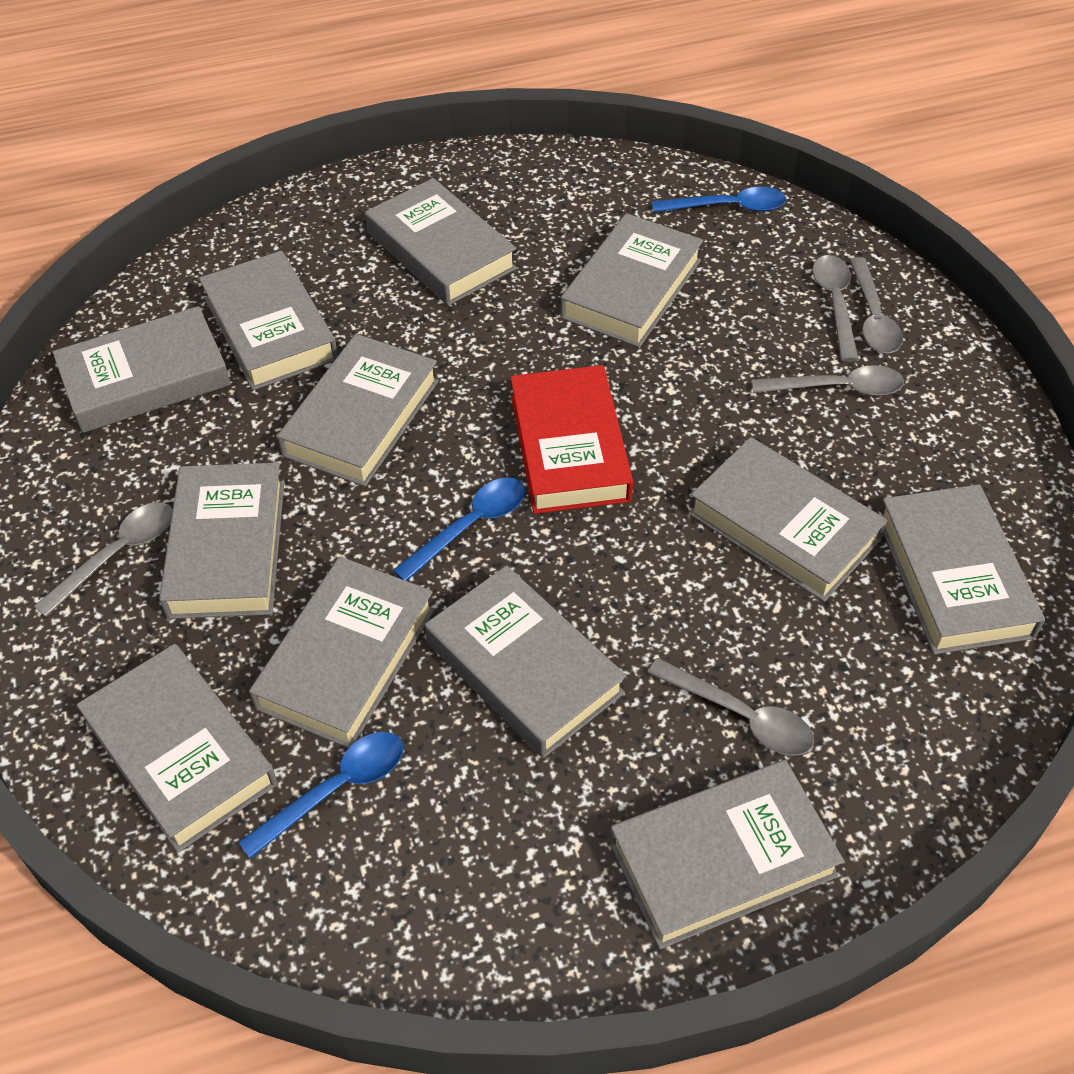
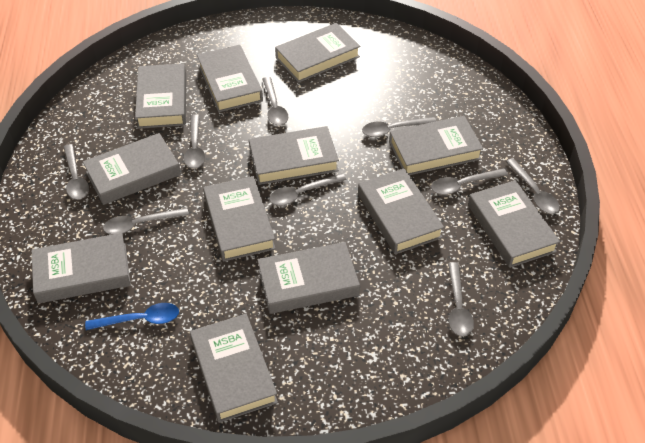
blue spoon: 3 -> 1
grey spoon: 5 -> 9
red book: 1 -> 0

